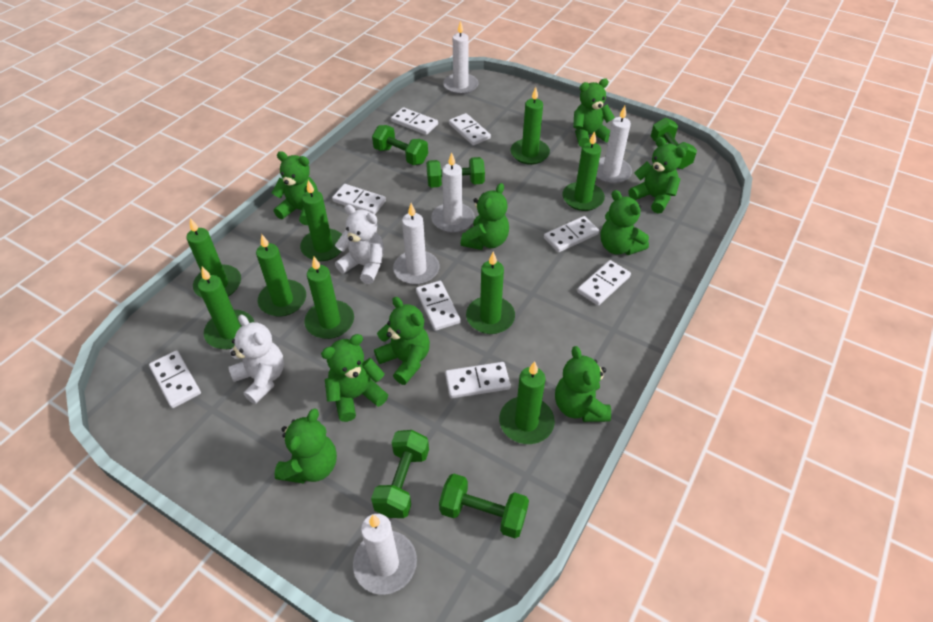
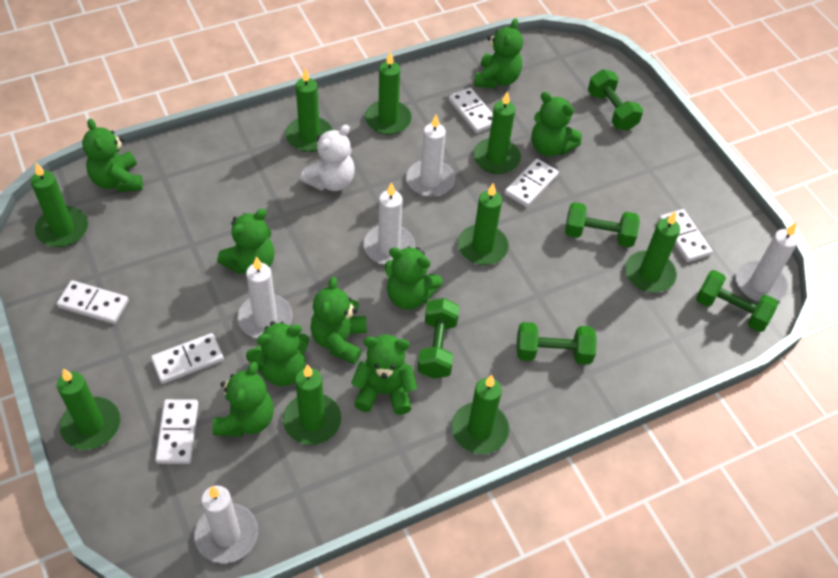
white domino: 8 -> 6
white teddy bear: 2 -> 1

